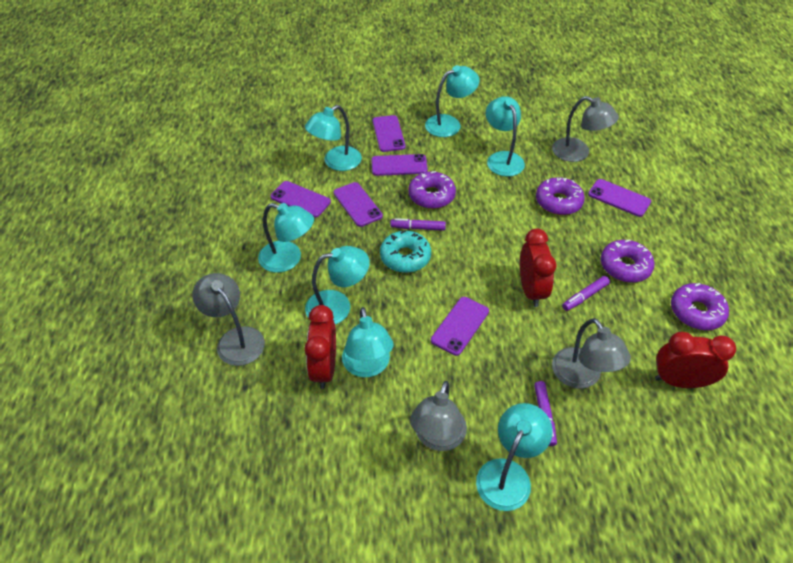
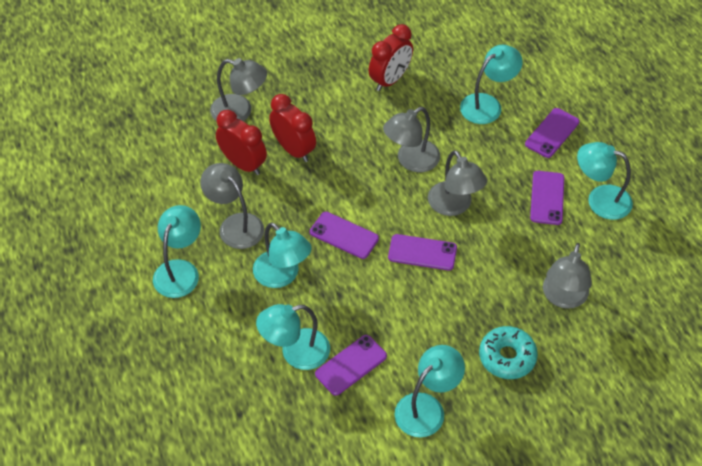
grey lamp: 4 -> 5
purple donut: 4 -> 0
purple marker: 3 -> 0
purple phone: 6 -> 5
turquoise lamp: 7 -> 6

